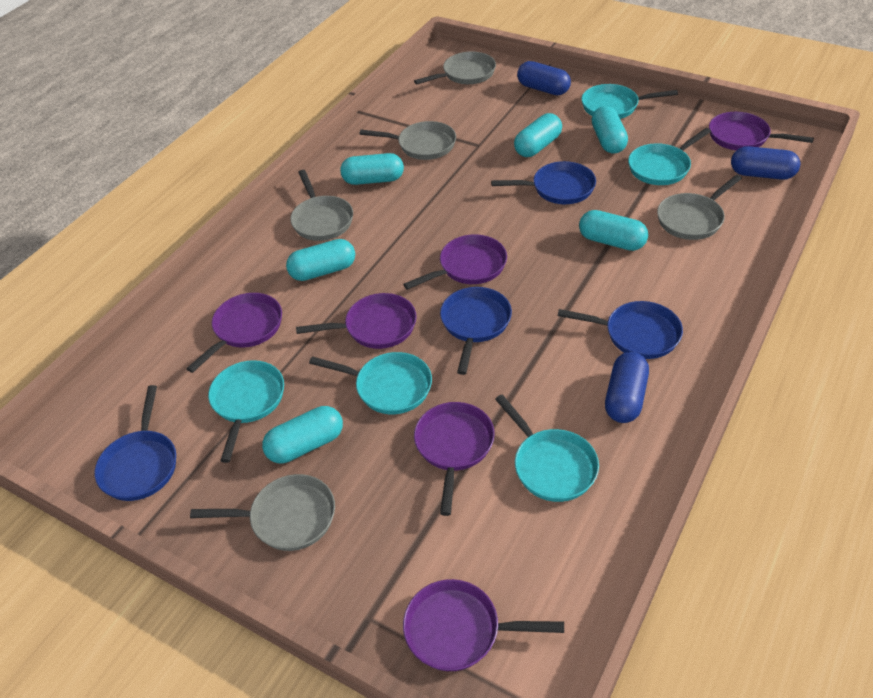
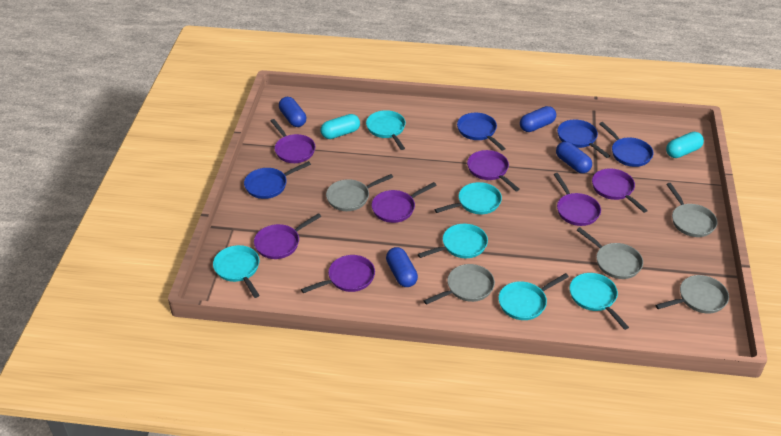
blue capsule: 3 -> 4
purple pan: 6 -> 7
turquoise capsule: 6 -> 2
turquoise pan: 5 -> 6

